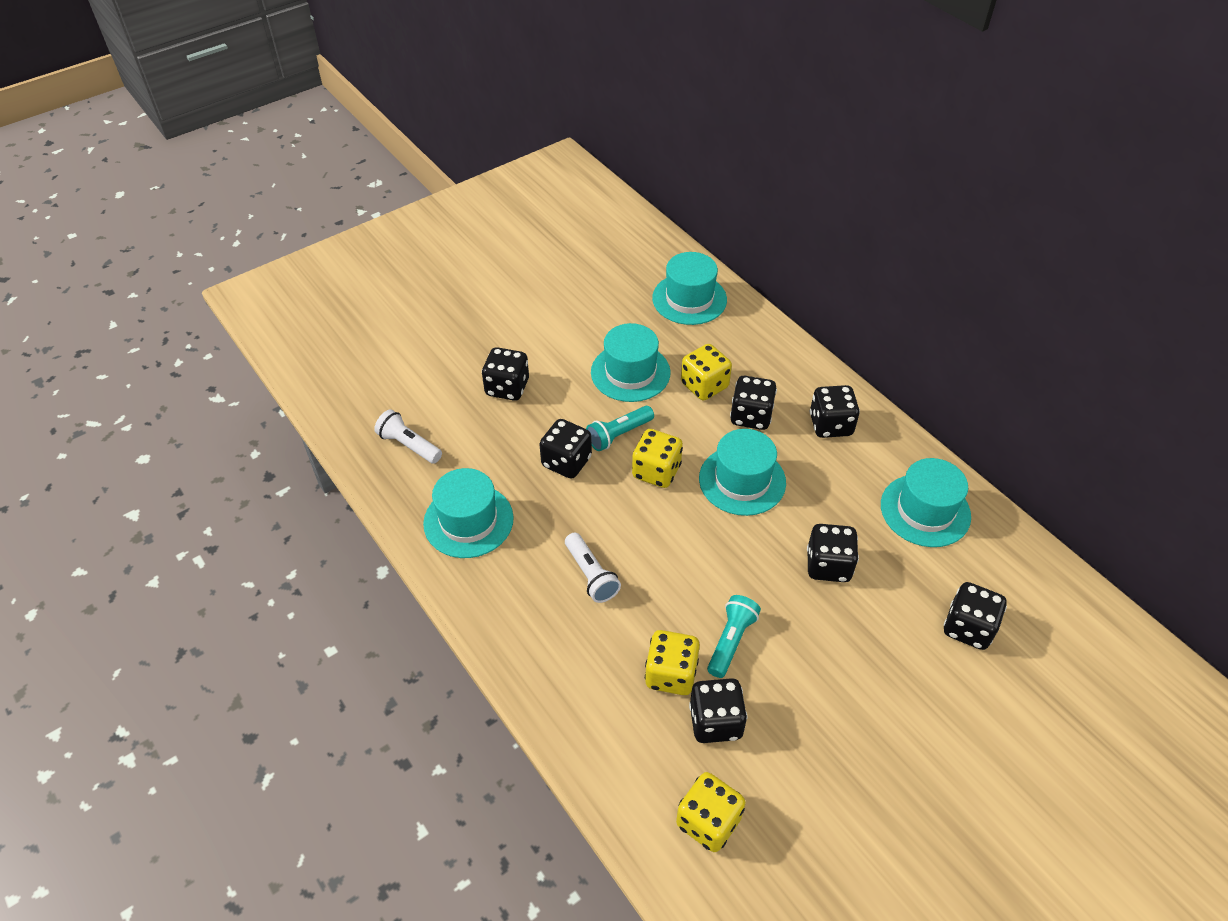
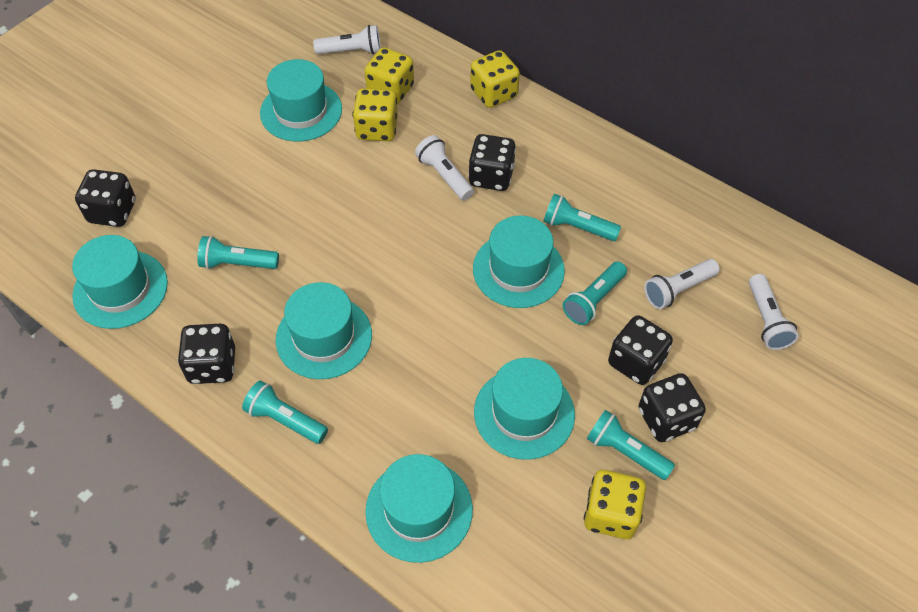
black dice: 7 -> 5
turquoise flashlight: 2 -> 5
turquoise hat: 5 -> 6
white flashlight: 2 -> 4

